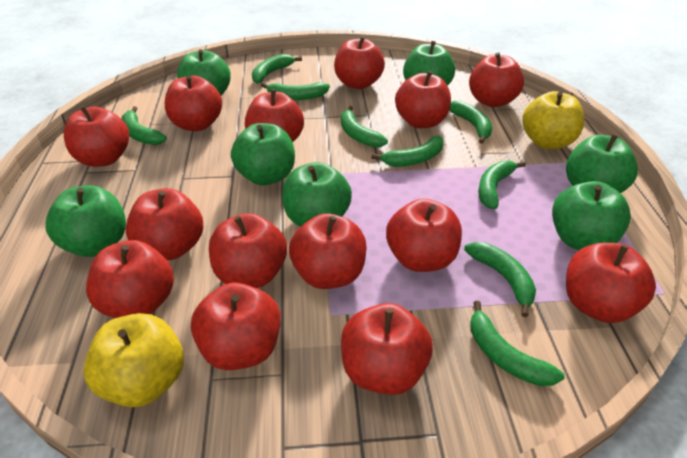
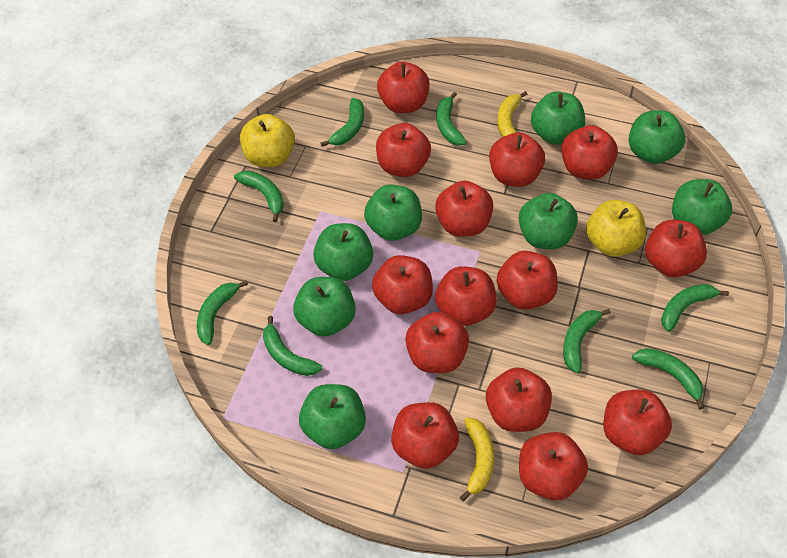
green apple: 7 -> 8
green banana: 9 -> 8
yellow banana: 0 -> 2

